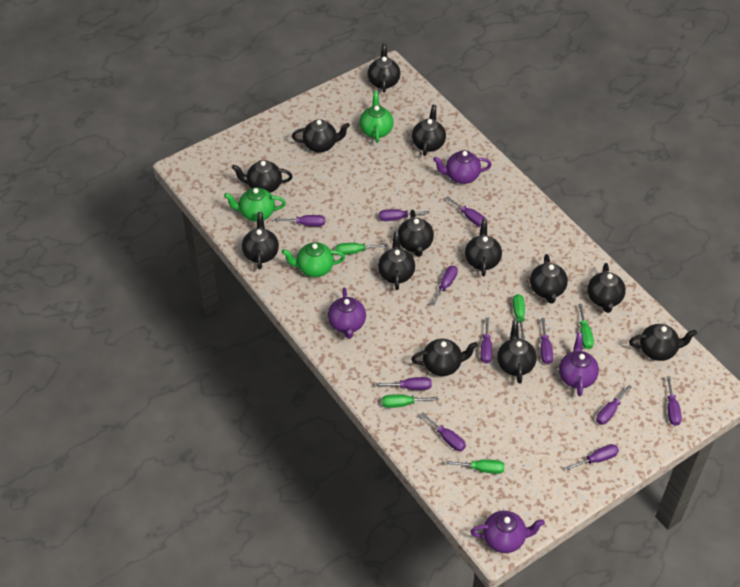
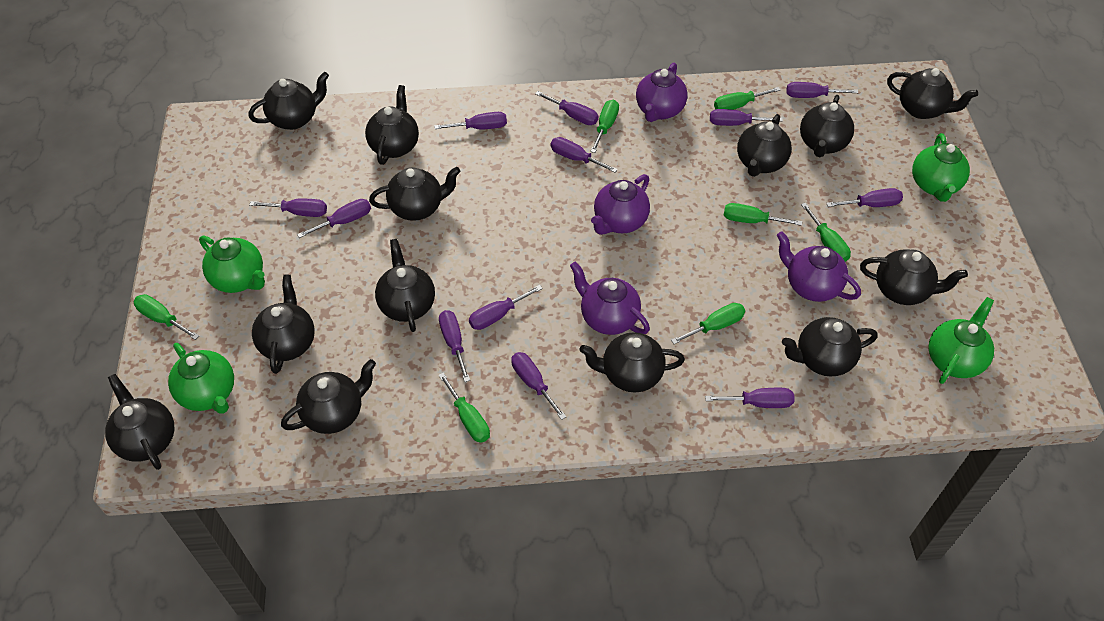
green screwdriver: 5 -> 7
green teapot: 3 -> 4
purple screwdriver: 11 -> 12

